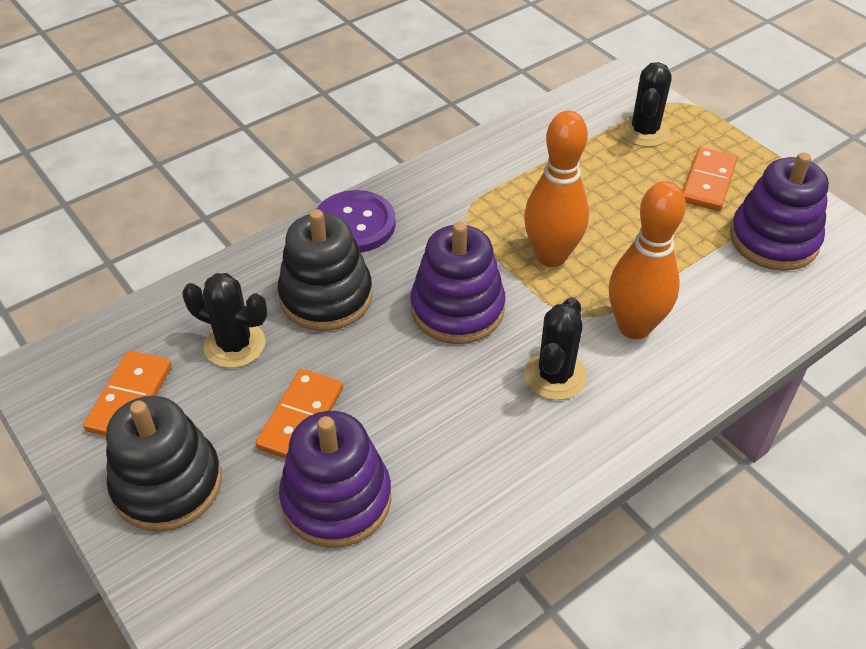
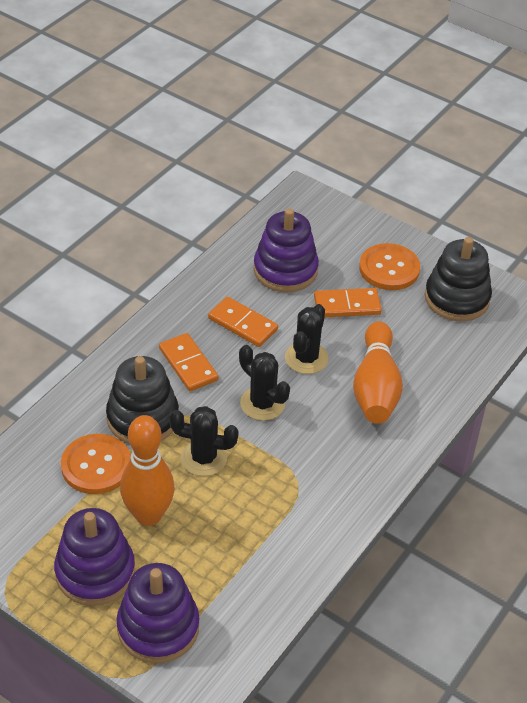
orange button: 0 -> 2
purple button: 1 -> 0

